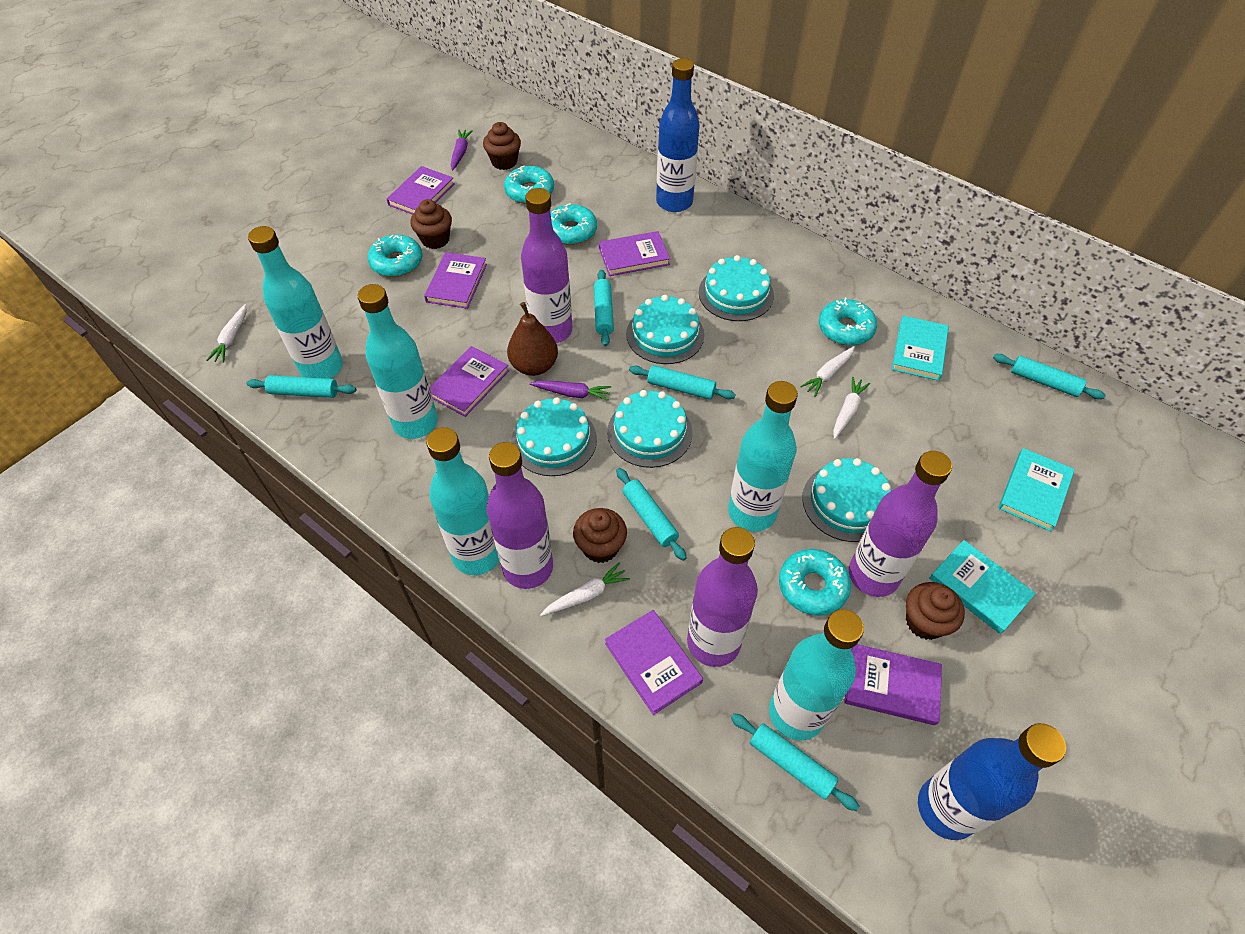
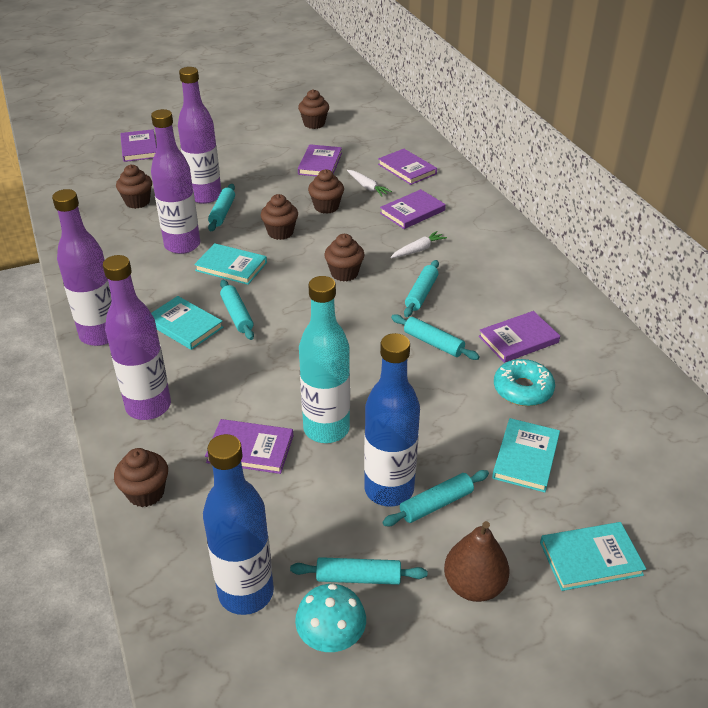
brown cupcake: 4 -> 6
purple carrot: 2 -> 0
turquoise book: 3 -> 4
turquoise bottle: 5 -> 1
turquoise cake: 5 -> 0
turquoise donut: 5 -> 1
turquoise mushroom: 0 -> 1
white carrot: 4 -> 2

